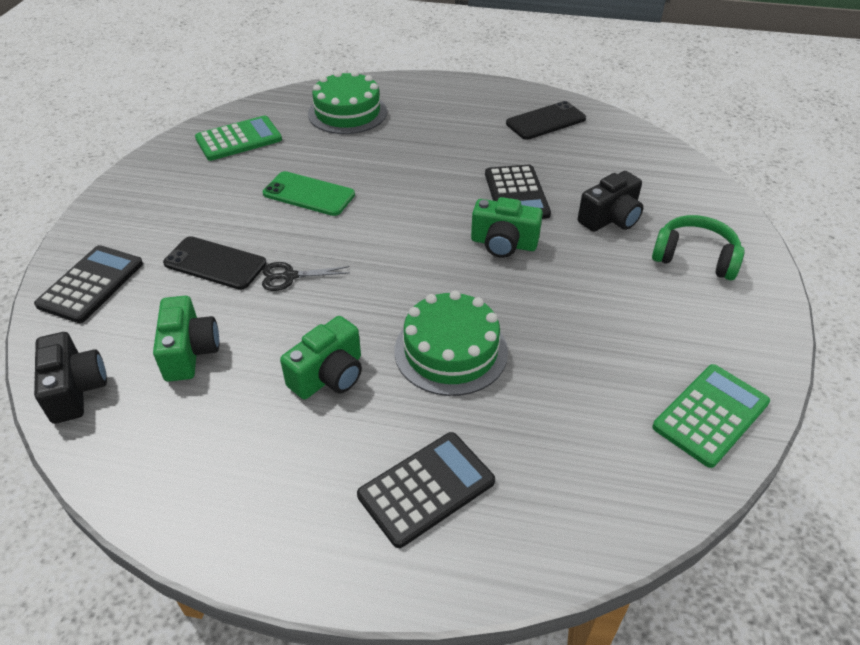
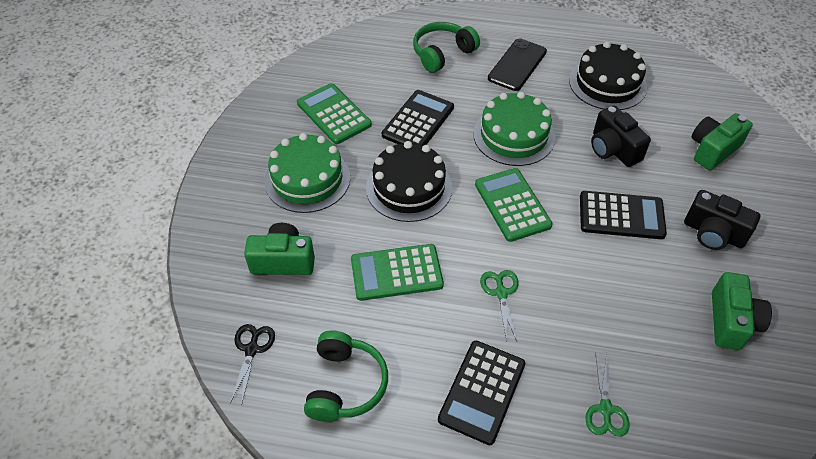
black cake: 0 -> 2
black phone: 2 -> 1
green calculator: 2 -> 3
green headphones: 1 -> 2
green phone: 1 -> 0
green scissors: 0 -> 2

